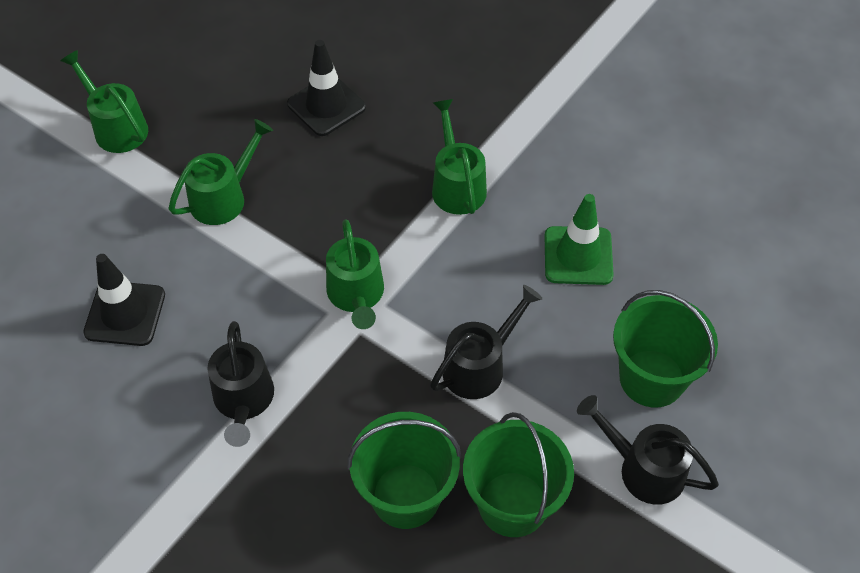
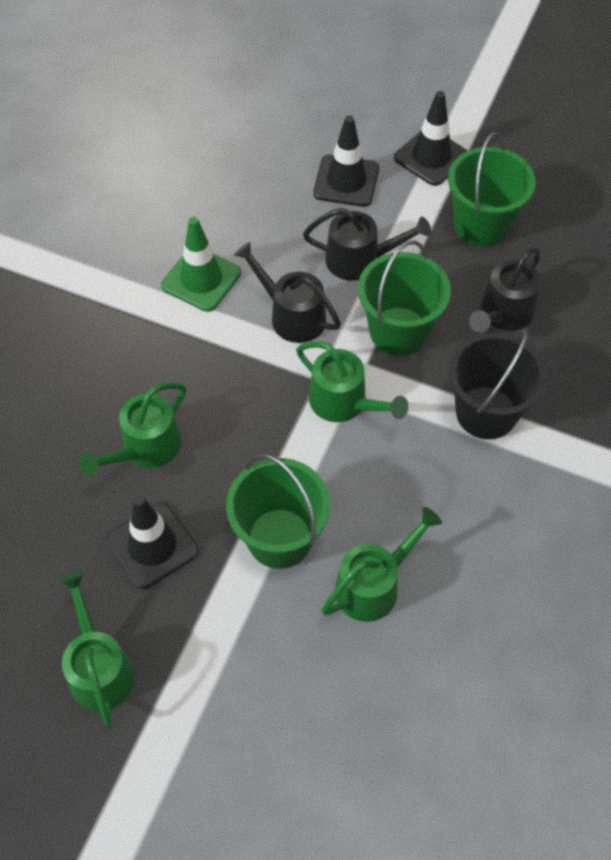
black bucket: 0 -> 1
black traffic cone: 2 -> 3

